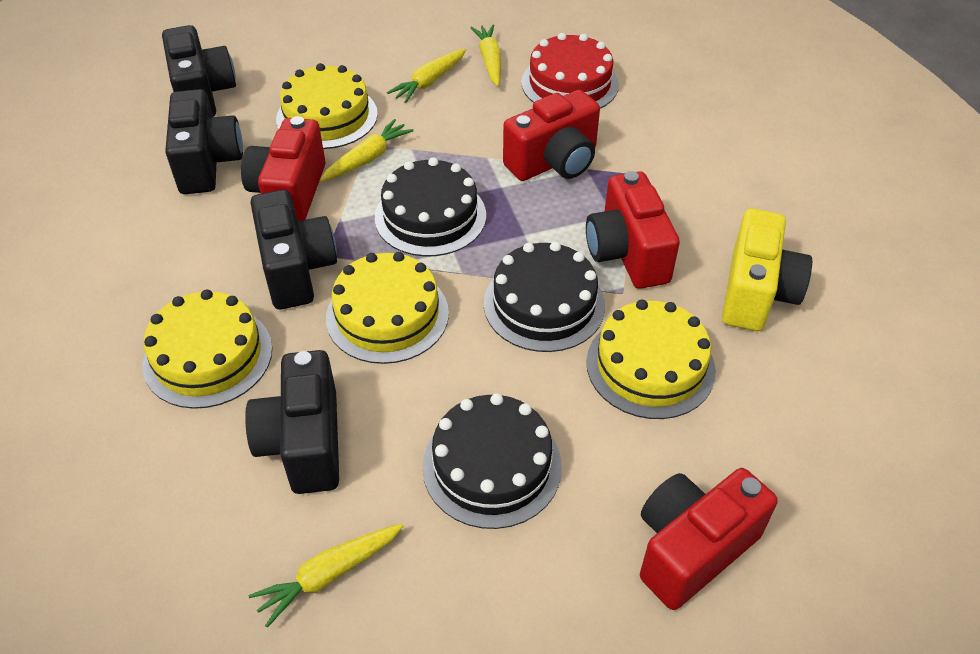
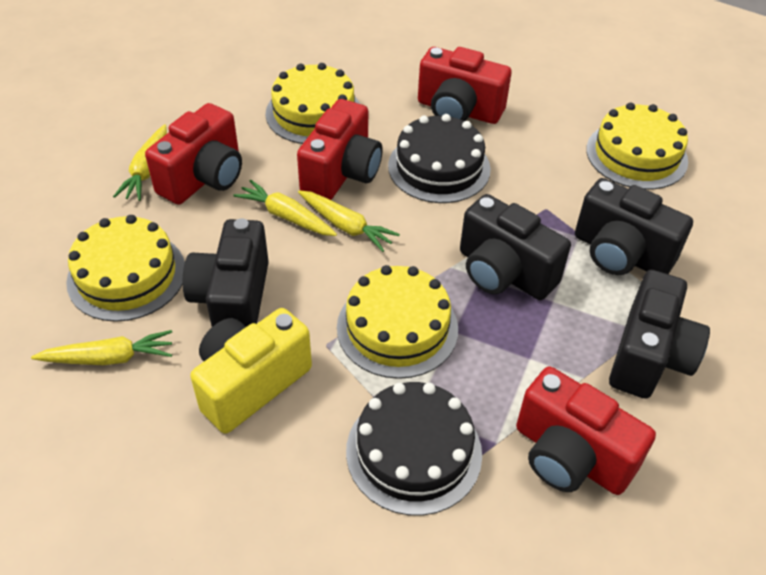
black cake: 3 -> 2
red cake: 1 -> 0

